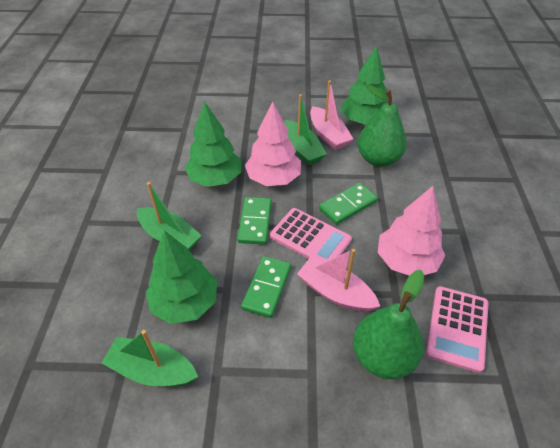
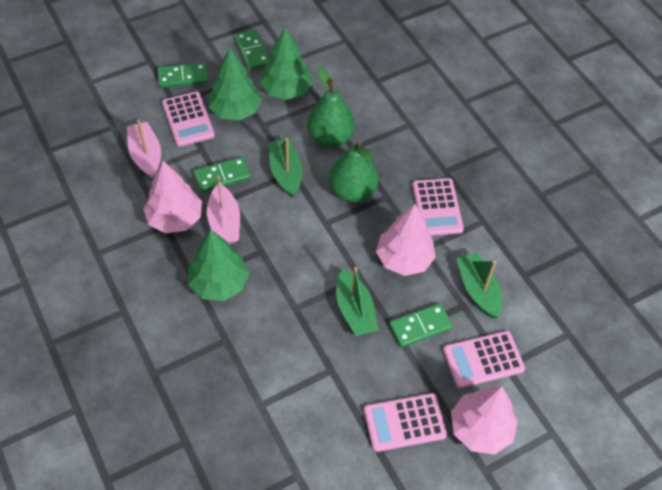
green domino: 3 -> 4
pink calculator: 2 -> 4
pink tree: 2 -> 3

